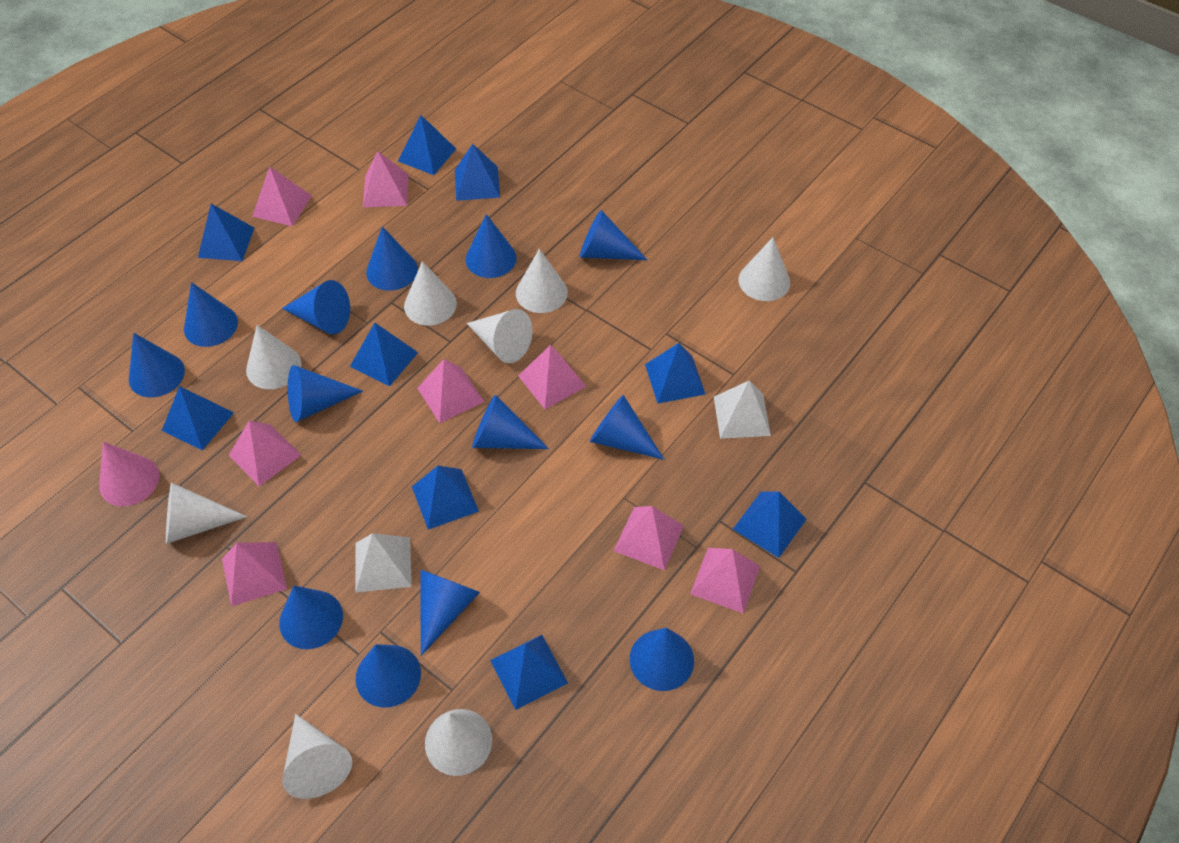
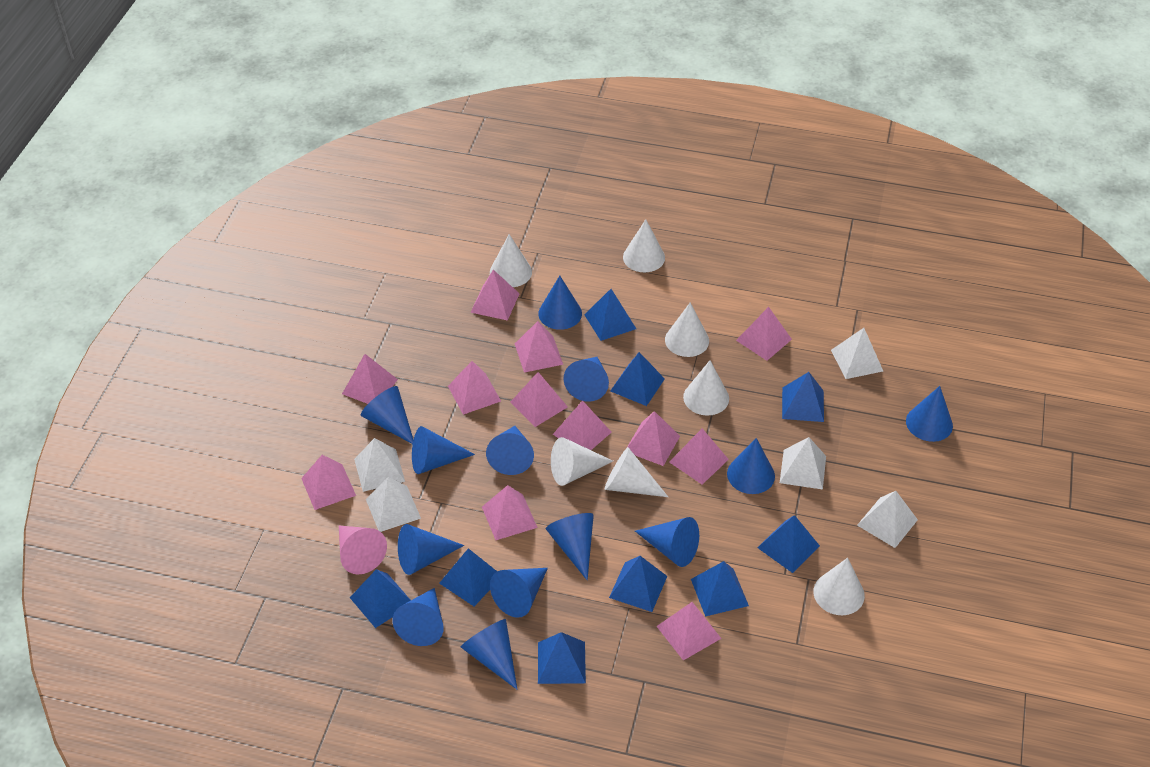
pink pyramid: 8 -> 12
white cone: 8 -> 7
white pyramid: 2 -> 5

